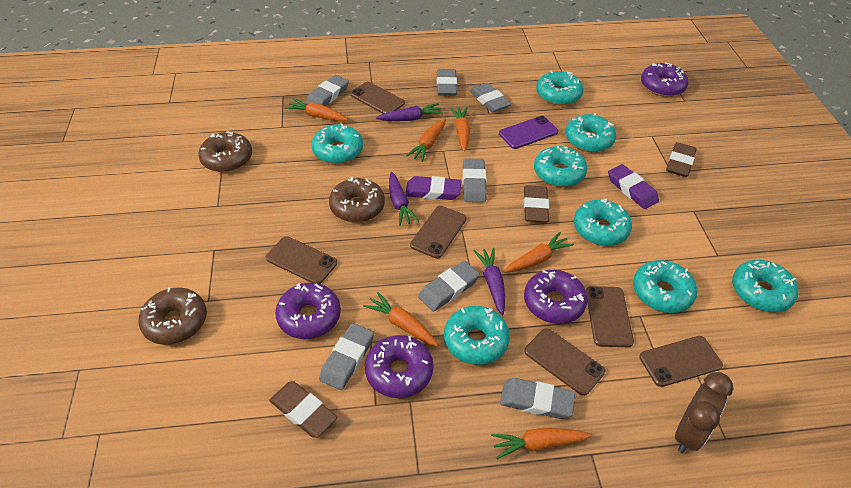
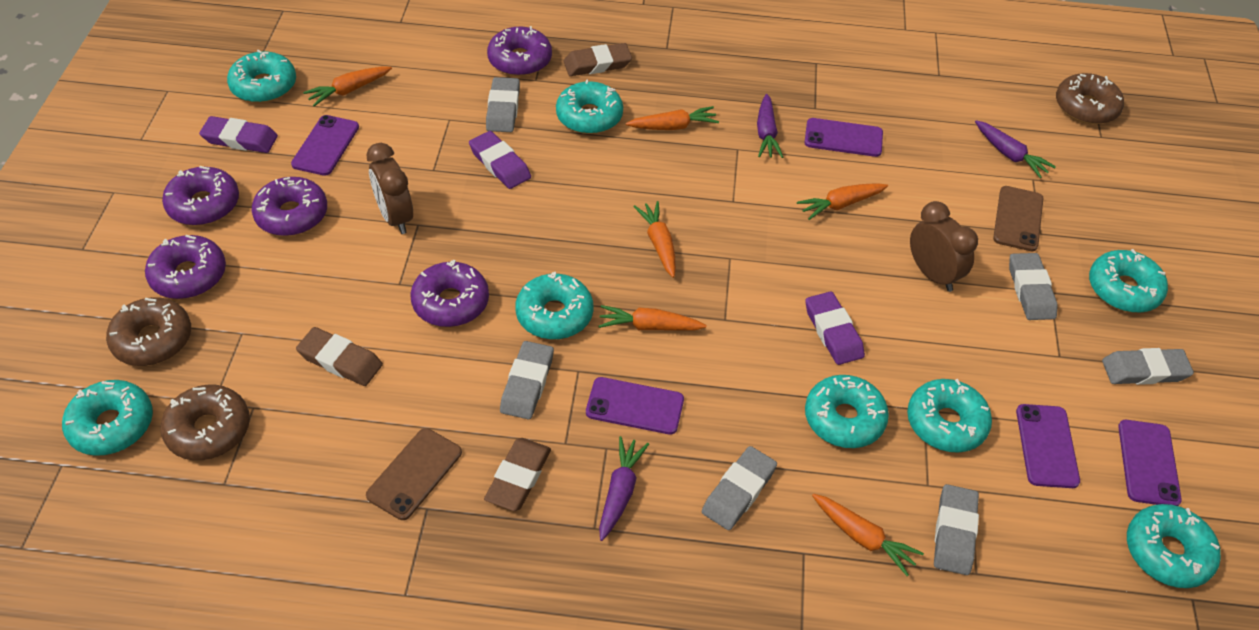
brown clock: 1 -> 2
brown phone: 6 -> 2
grey eraser: 7 -> 6
purple donut: 4 -> 5
purple eraser: 2 -> 3
purple phone: 1 -> 5

